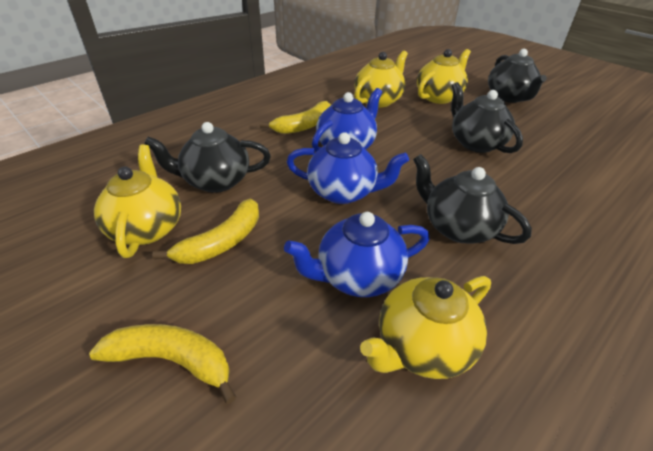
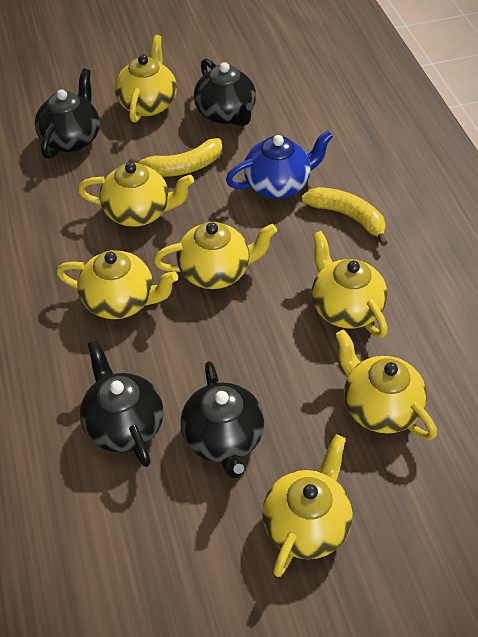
blue teapot: 3 -> 1
yellow banana: 3 -> 2
yellow teapot: 4 -> 7

